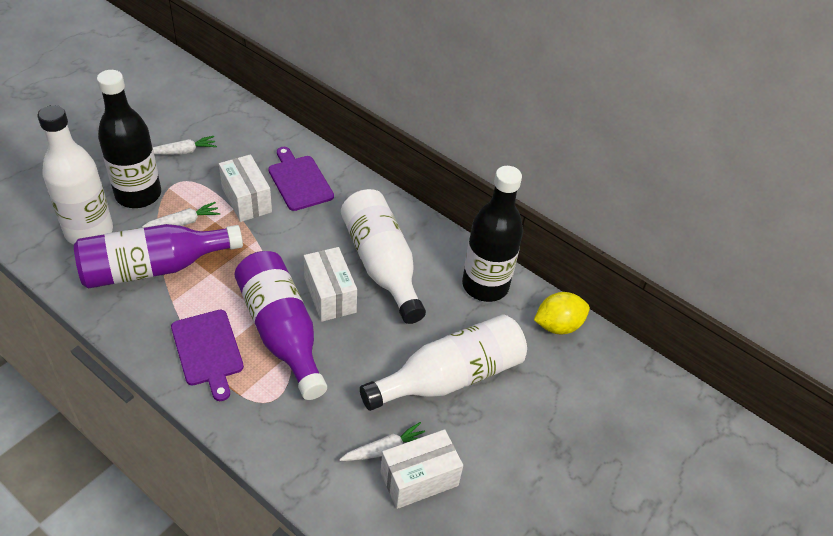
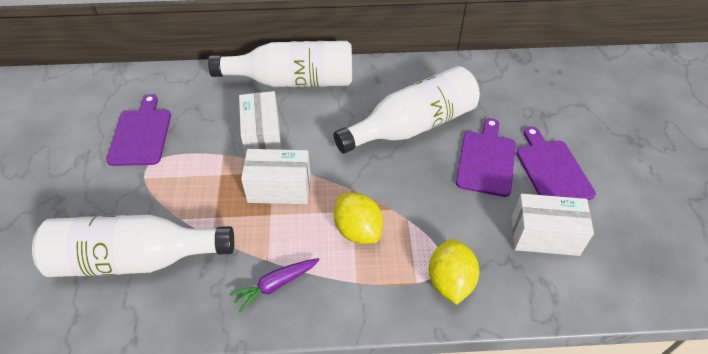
black bottle: 2 -> 0
purple bottle: 2 -> 0
purple carrot: 0 -> 1
purple cutting board: 2 -> 3
white carrot: 3 -> 0
yellow lemon: 1 -> 2

